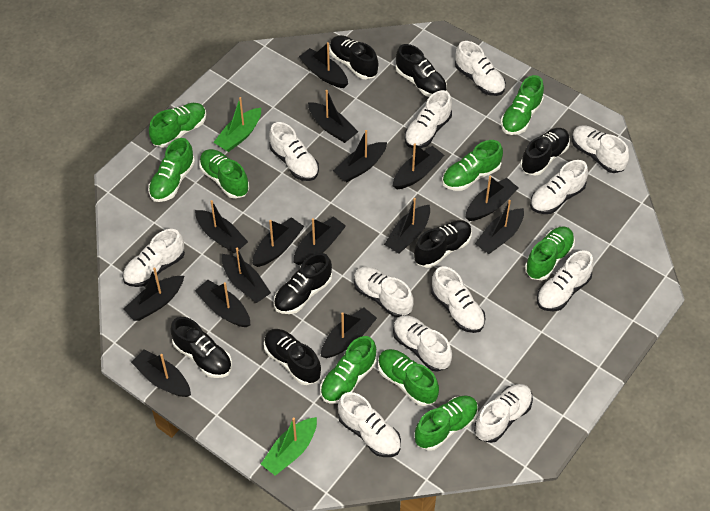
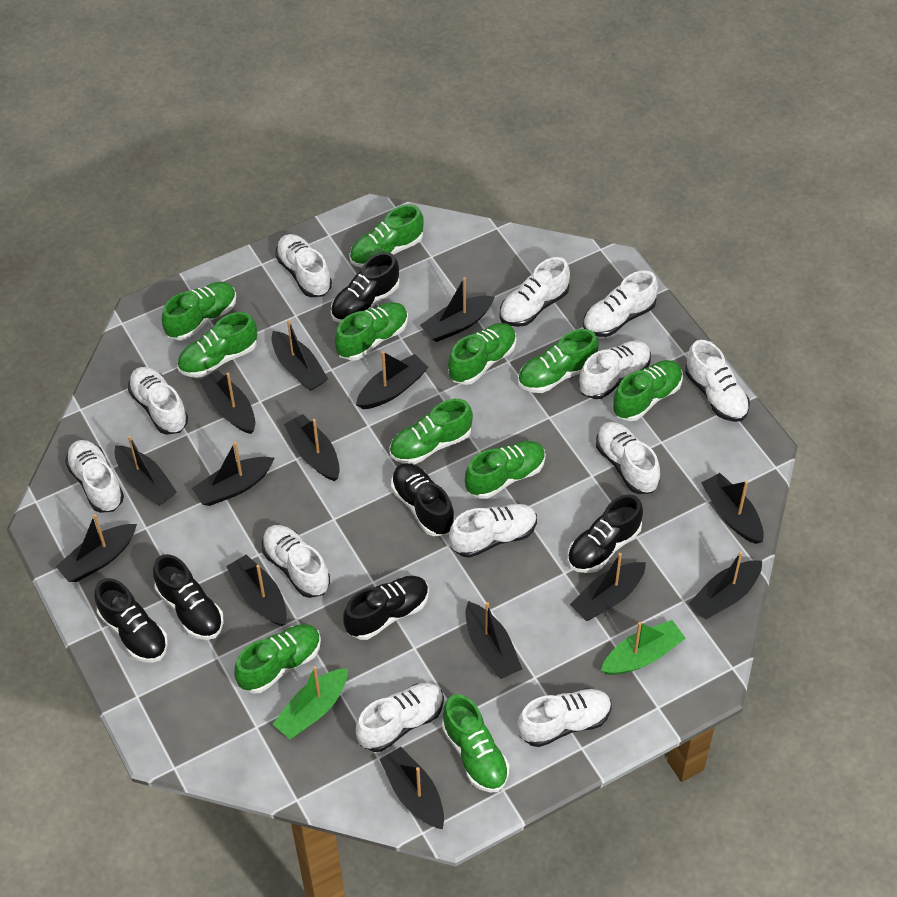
black boat: 15 -> 14
black shoe: 7 -> 6
green shoe: 9 -> 11

